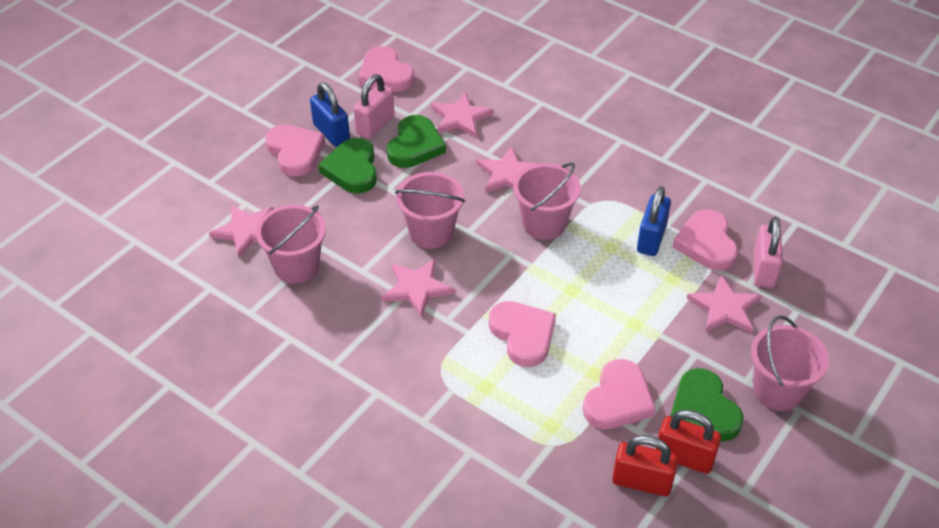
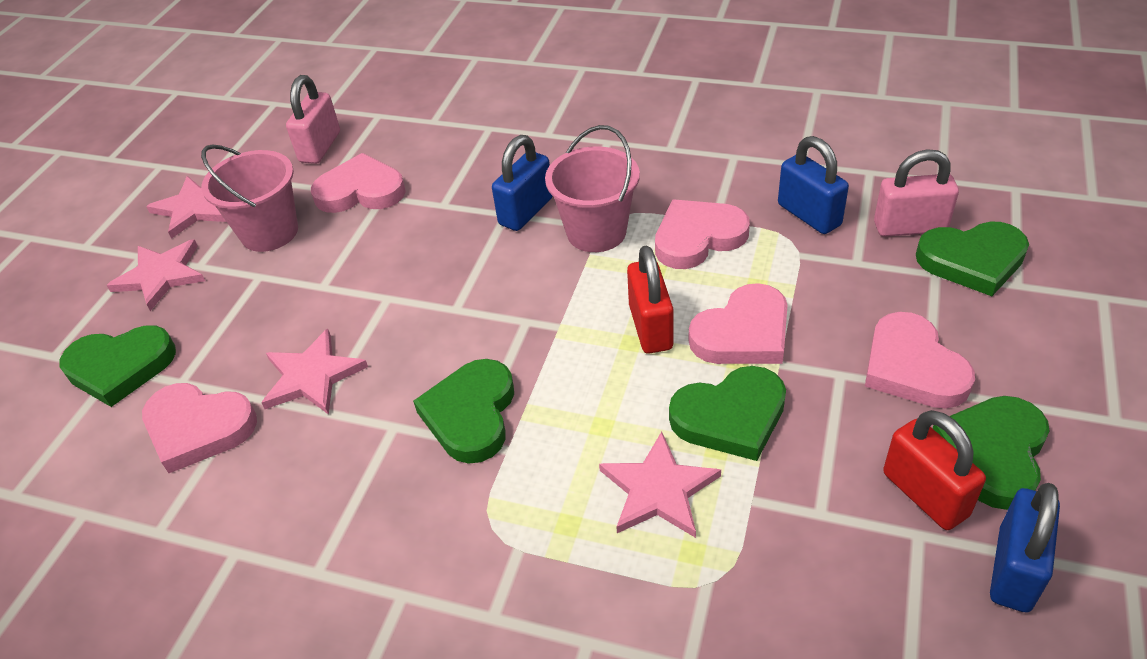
blue padlock: 2 -> 3
green heart: 3 -> 5
pink bucket: 4 -> 2
pink star: 5 -> 4

